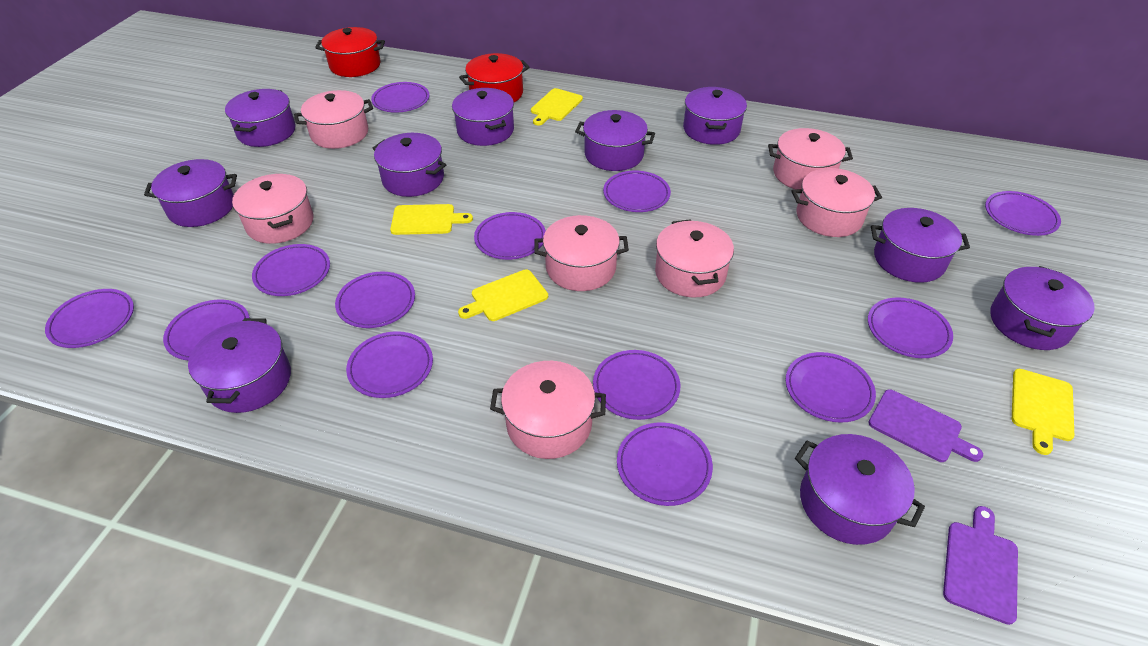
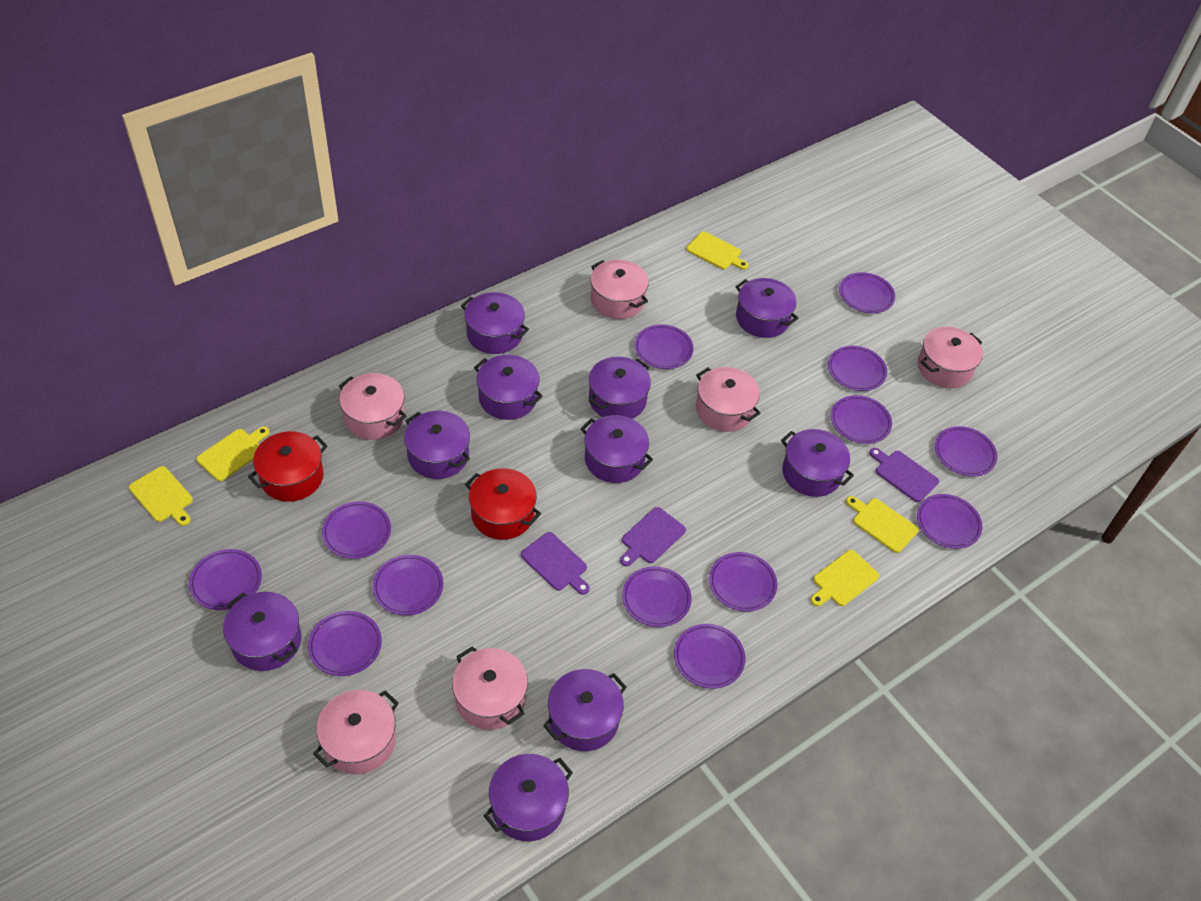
pink pot: 7 -> 6
purple cutting board: 2 -> 3
yellow cutting board: 4 -> 5

